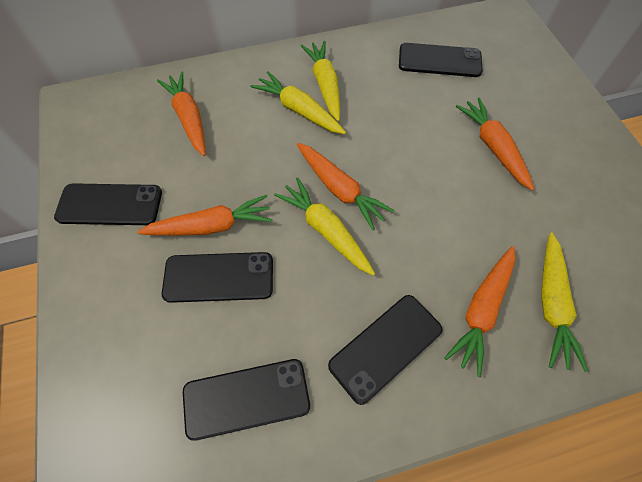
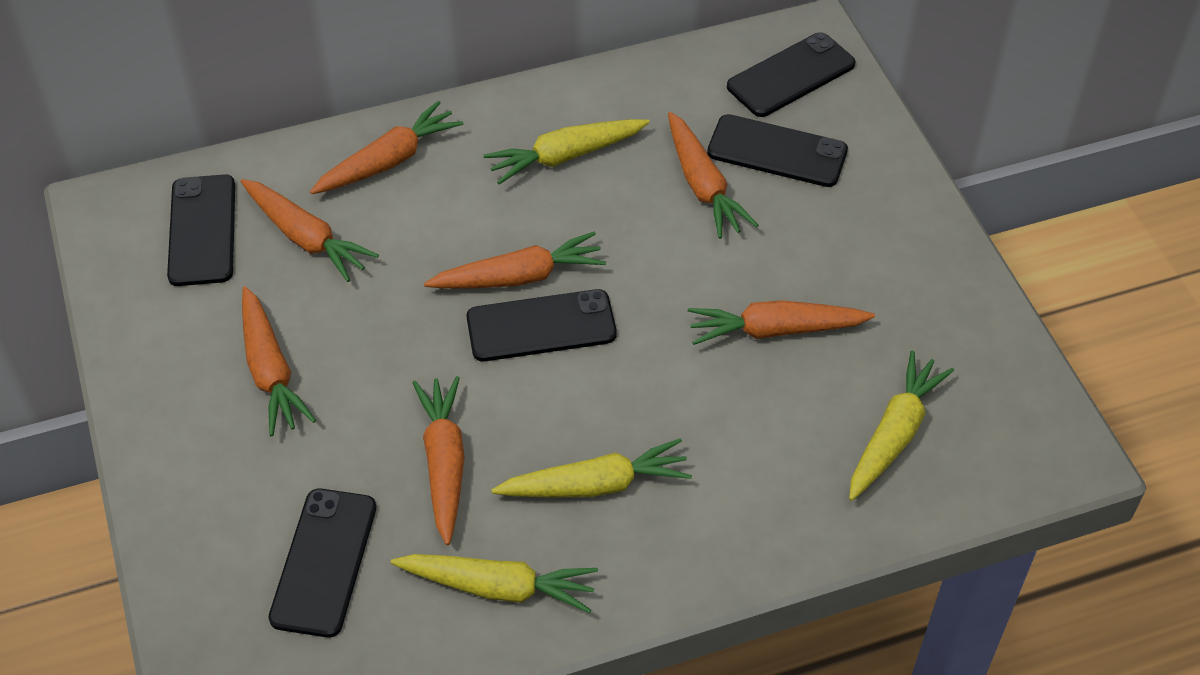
orange carrot: 5 -> 7

